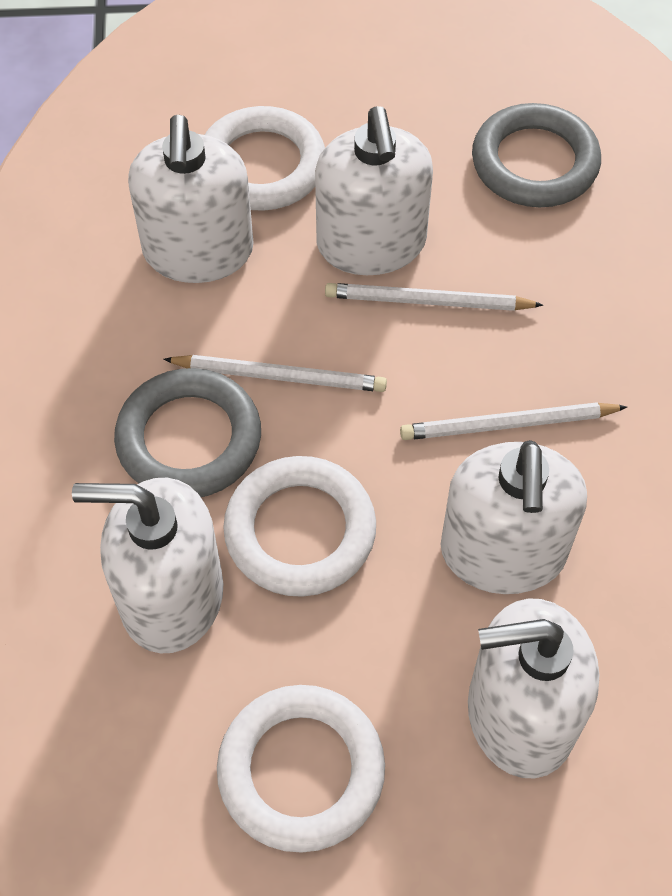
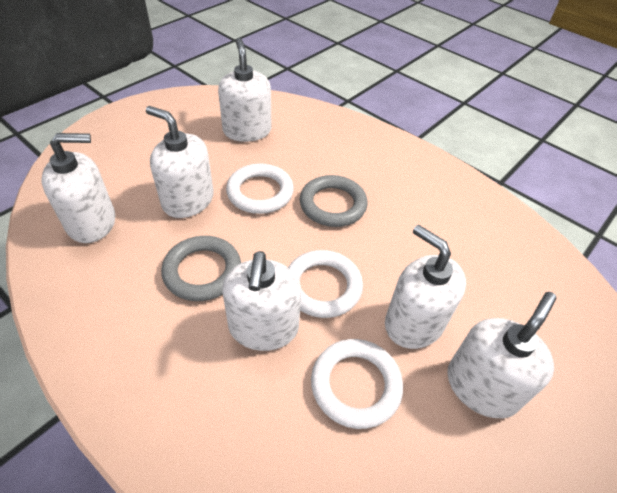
white pencil: 3 -> 0
white soap dispenser: 5 -> 6

